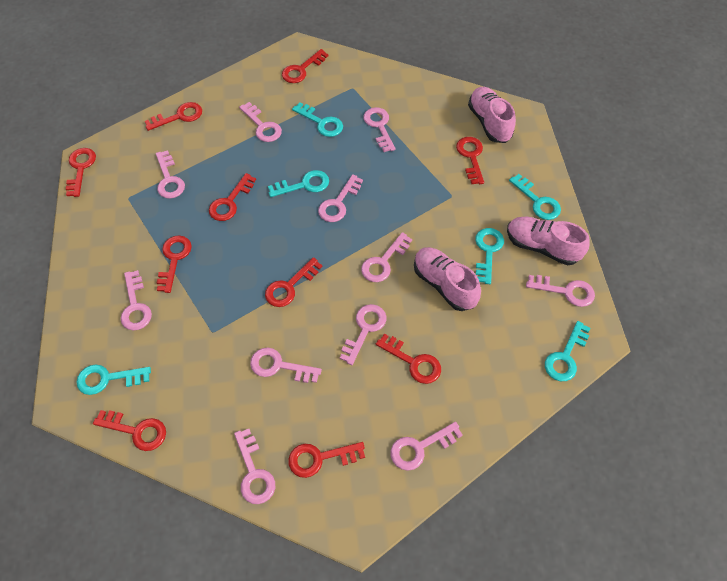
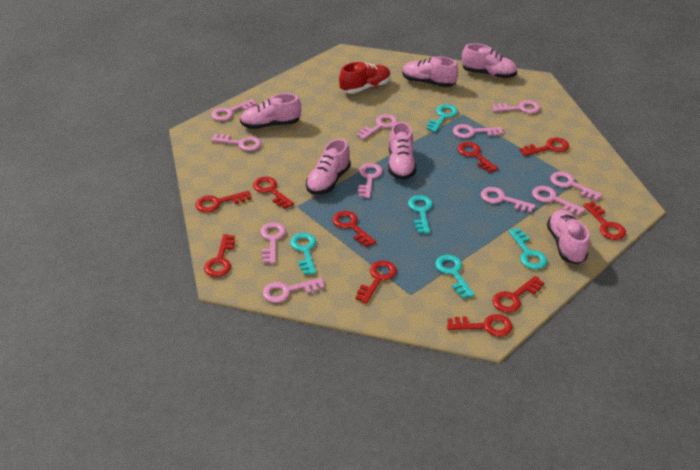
pink shoe: 3 -> 6
red shoe: 0 -> 1
turquoise key: 6 -> 5

